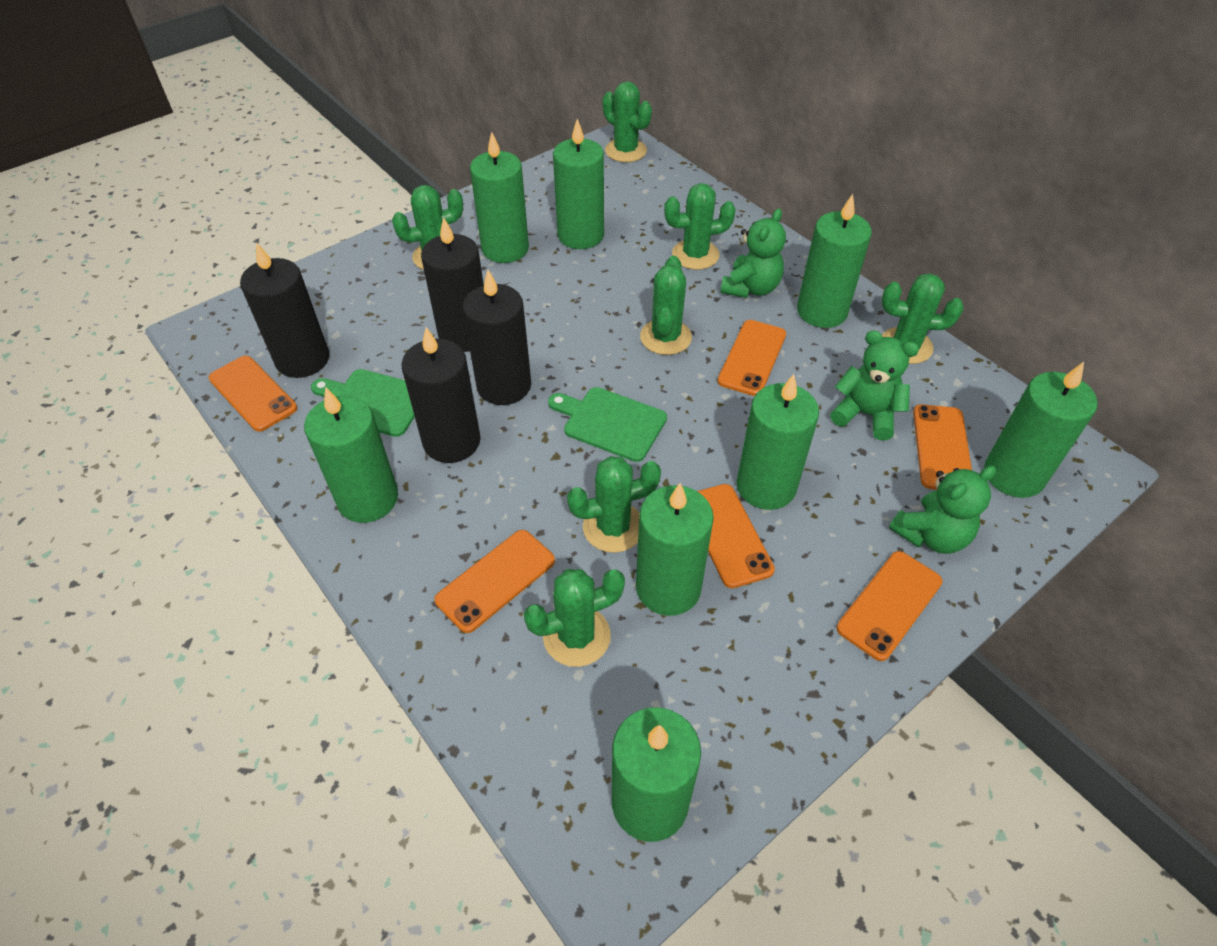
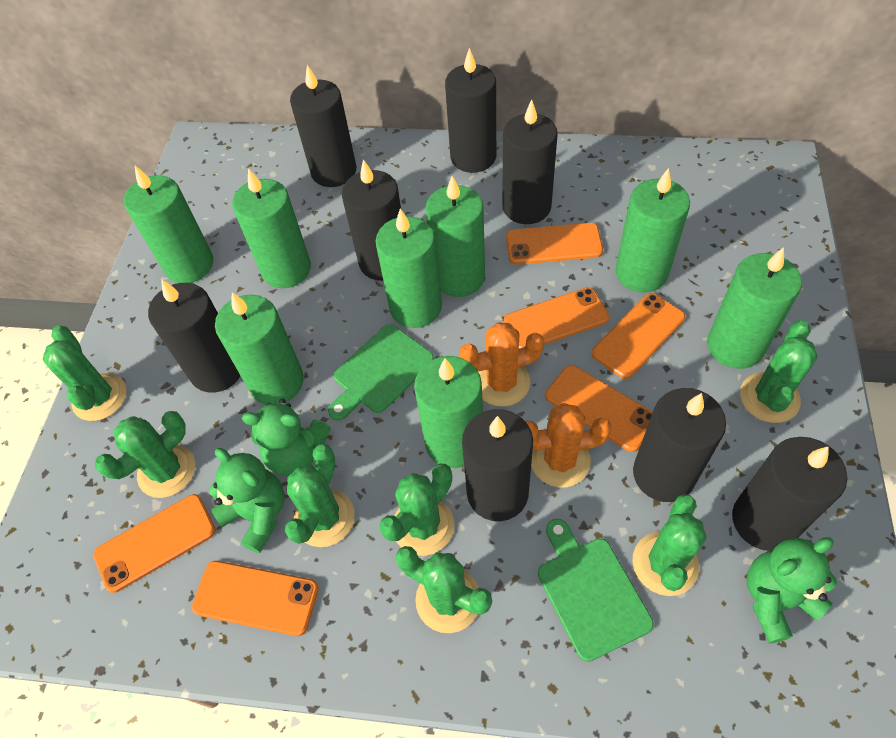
black candle: 4 -> 8
orange cactus: 0 -> 2

